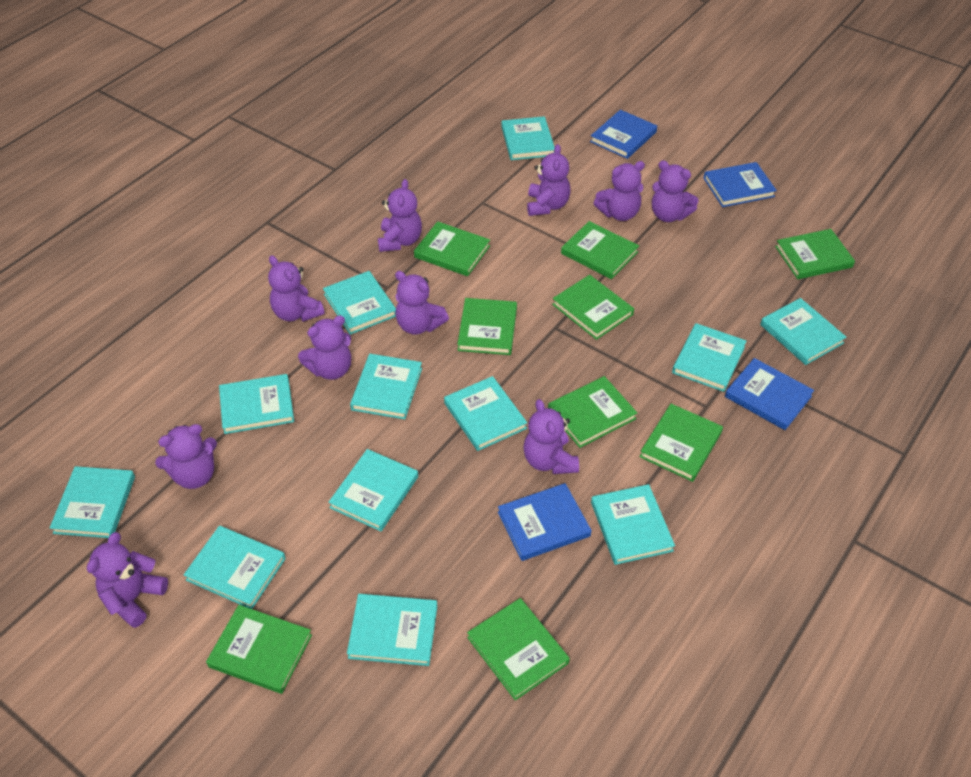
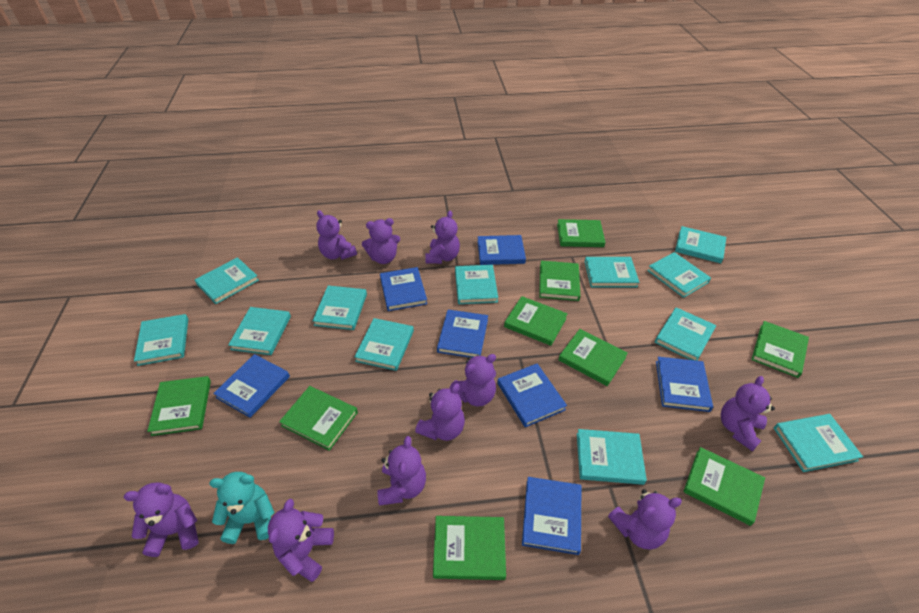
blue book: 4 -> 7
turquoise teddy bear: 0 -> 1

